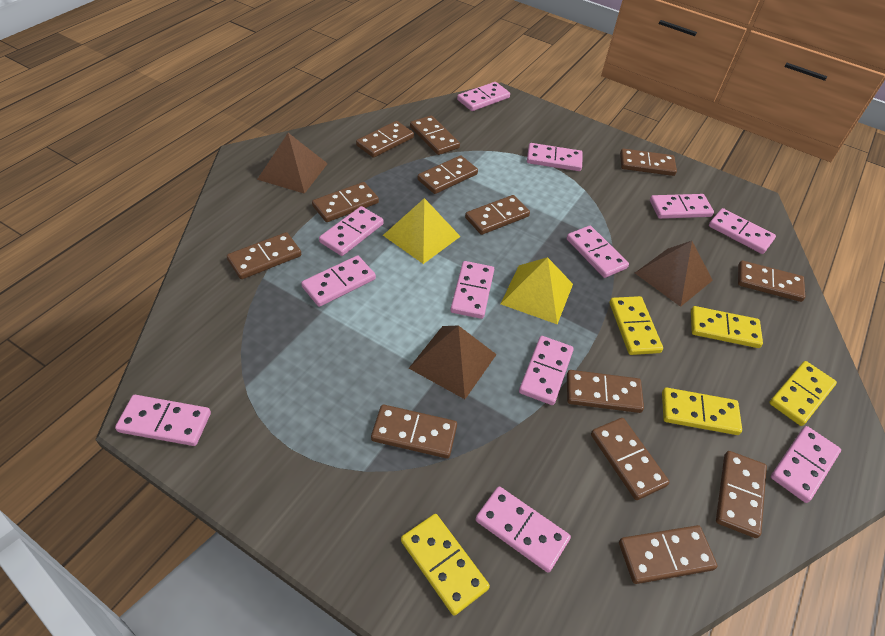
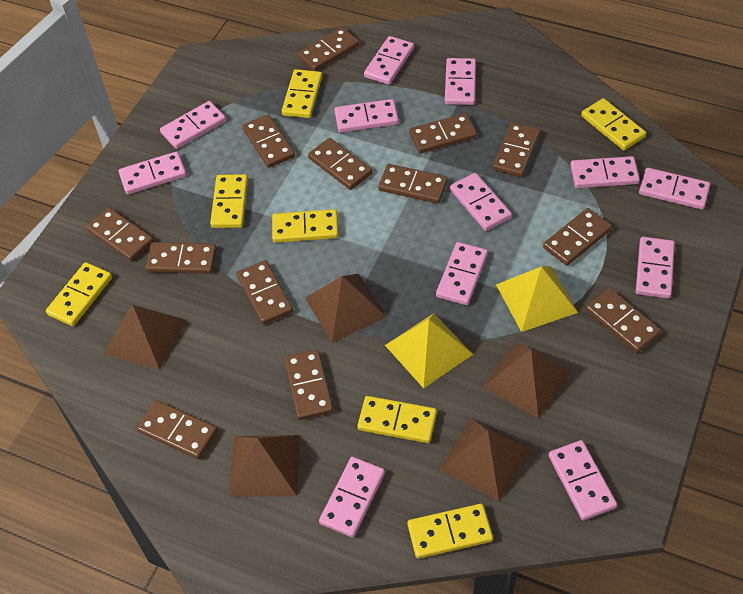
brown pyramid: 3 -> 5
yellow domino: 5 -> 7

